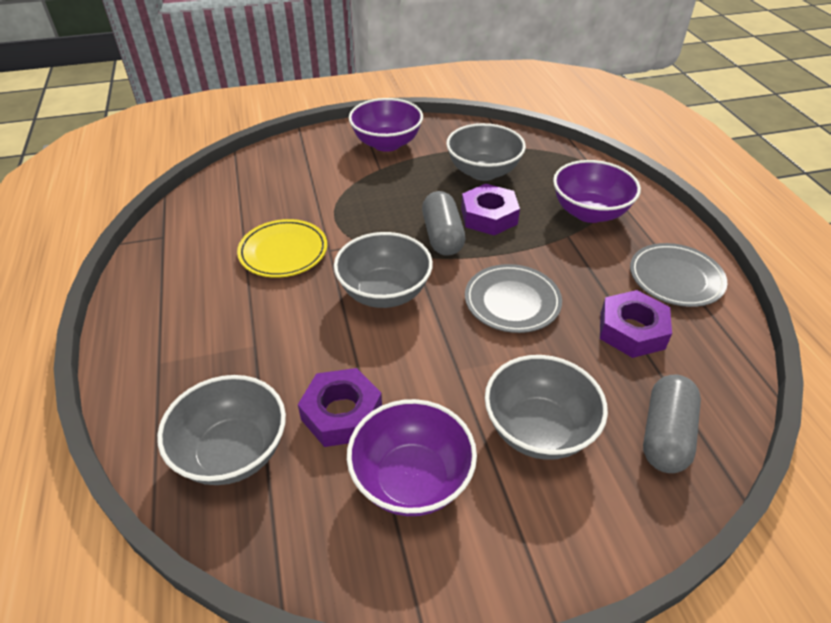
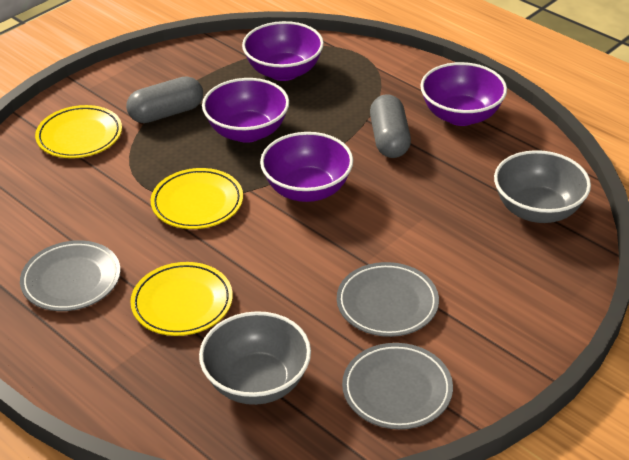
grey bowl: 4 -> 2
grey plate: 2 -> 3
purple bowl: 3 -> 4
purple nut: 3 -> 0
yellow plate: 1 -> 3

